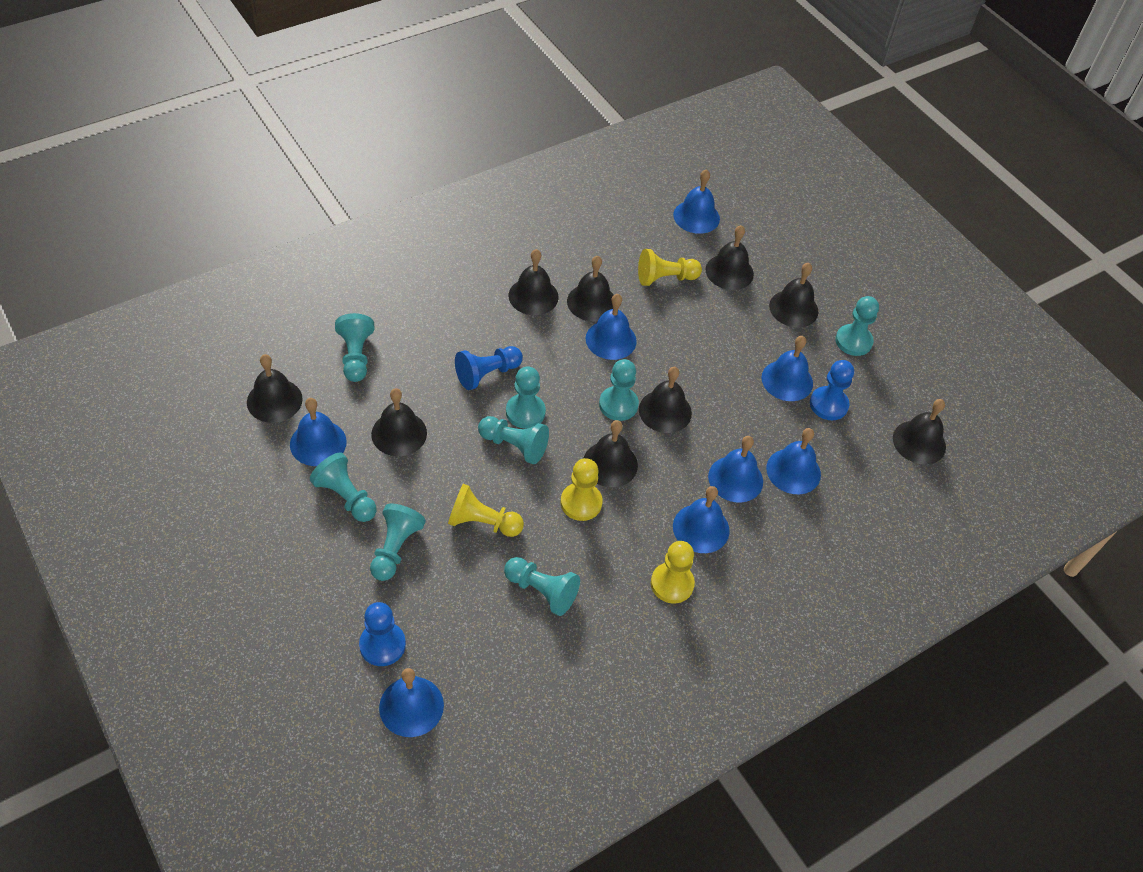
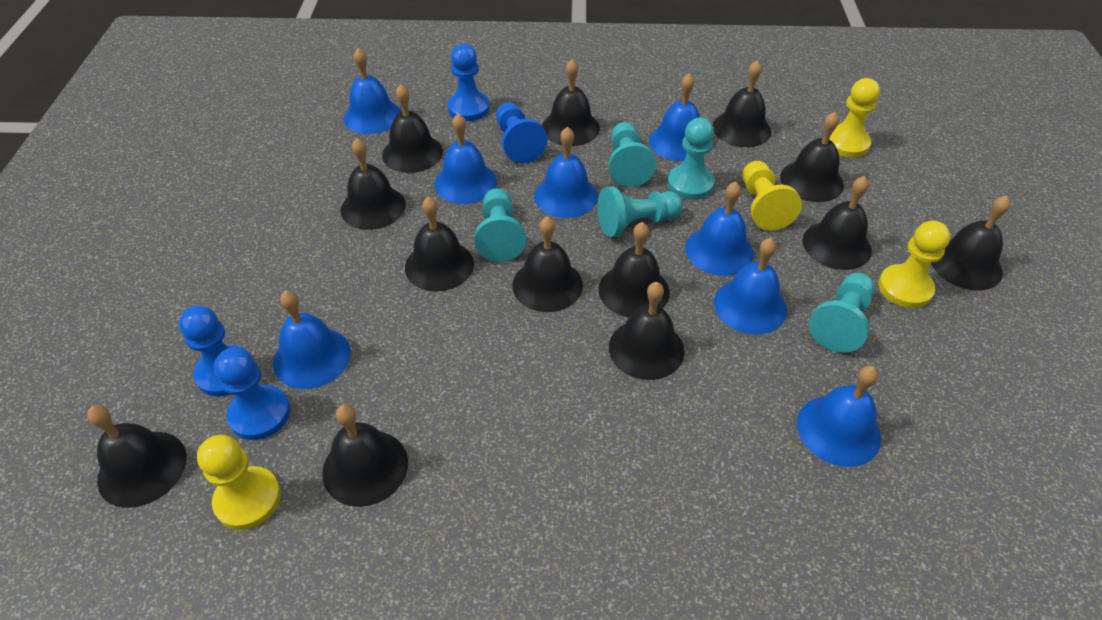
black bell: 9 -> 13
blue pawn: 3 -> 4
turquoise pawn: 8 -> 5

